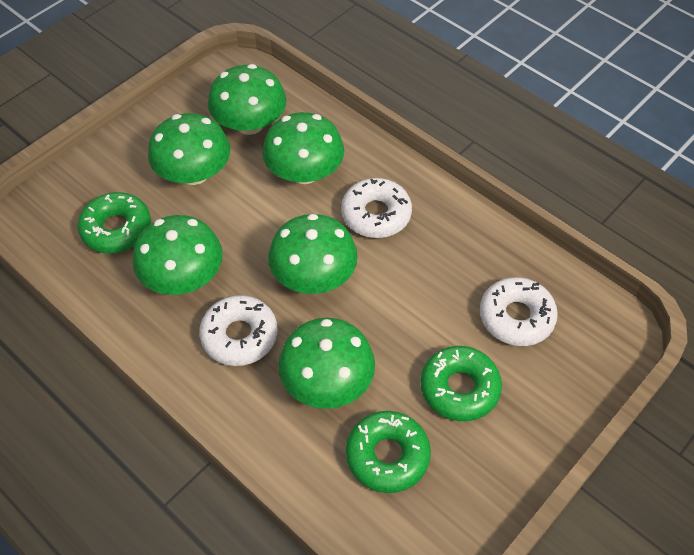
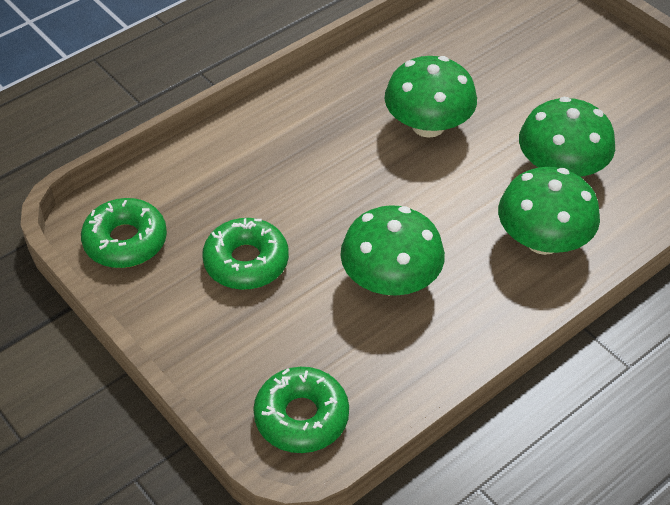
green mushroom: 6 -> 4
white donut: 3 -> 0

